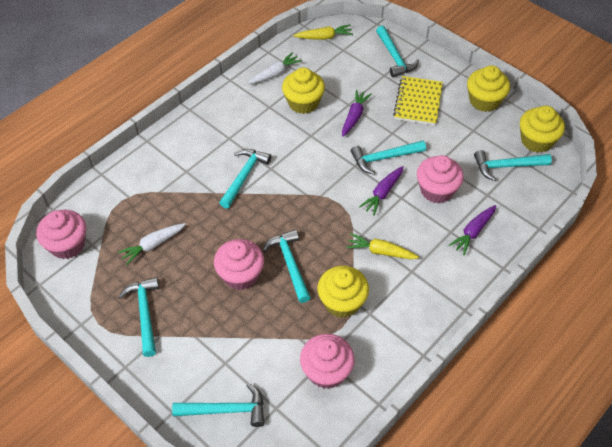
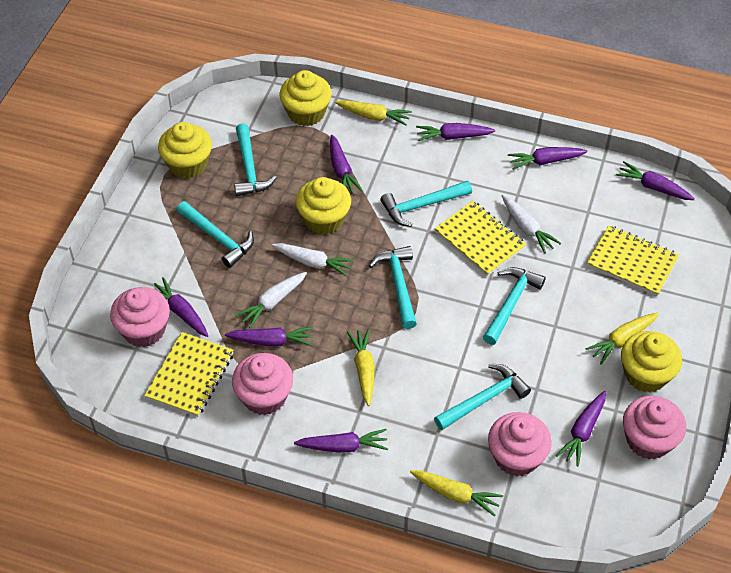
purple carrot: 3 -> 8
turquoise hammer: 7 -> 6
white carrot: 2 -> 3
yellow carrot: 2 -> 4
yellow notebook: 1 -> 3

